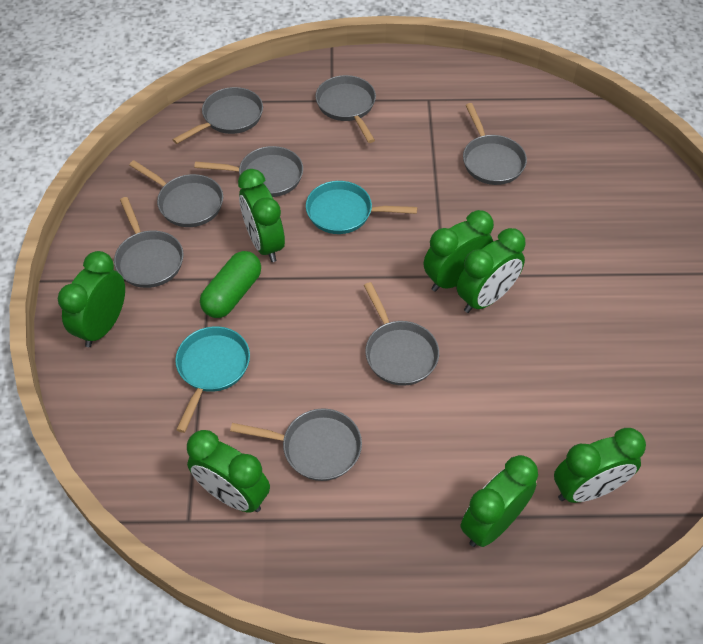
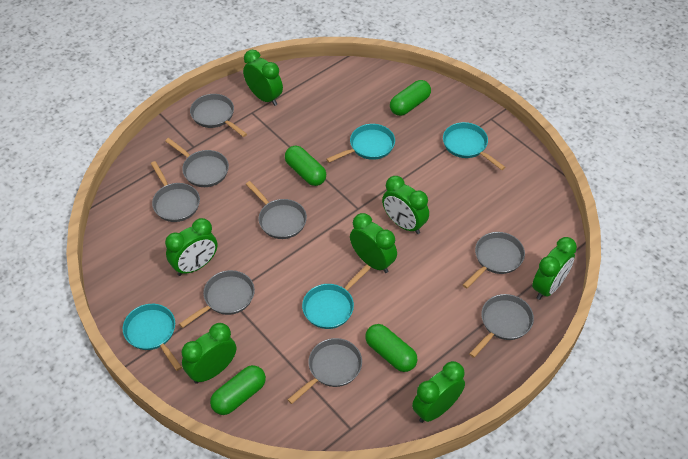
green capsule: 1 -> 4
turquoise pan: 2 -> 4

